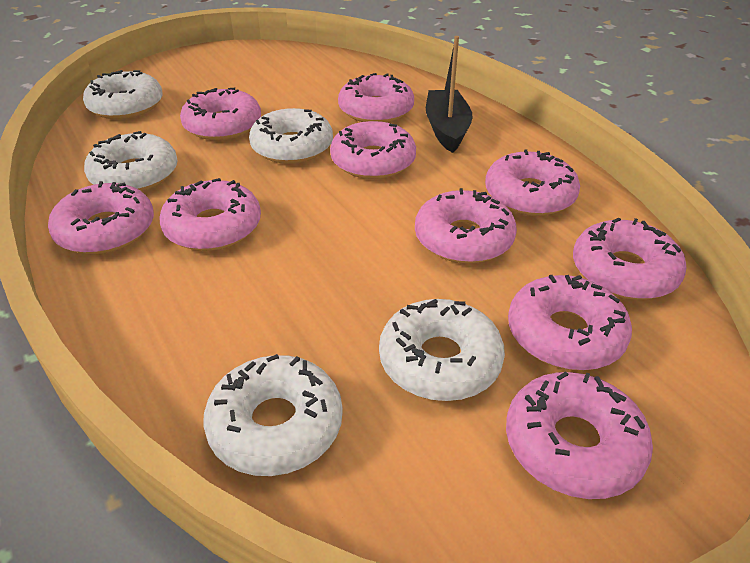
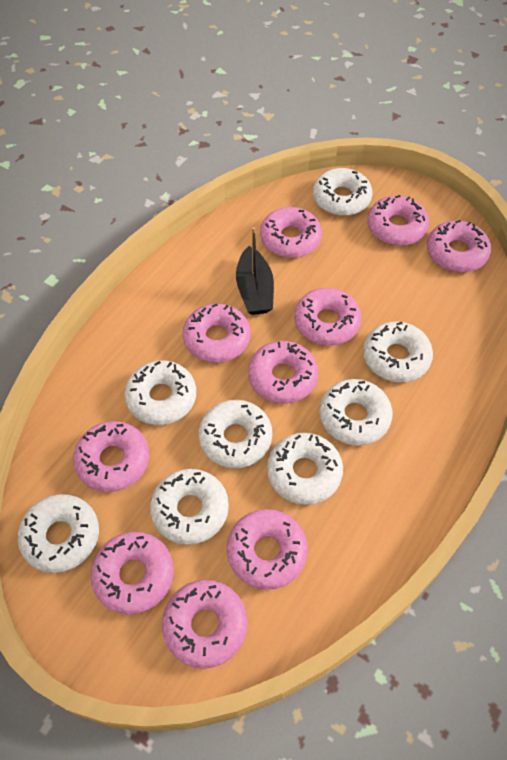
white donut: 5 -> 8

